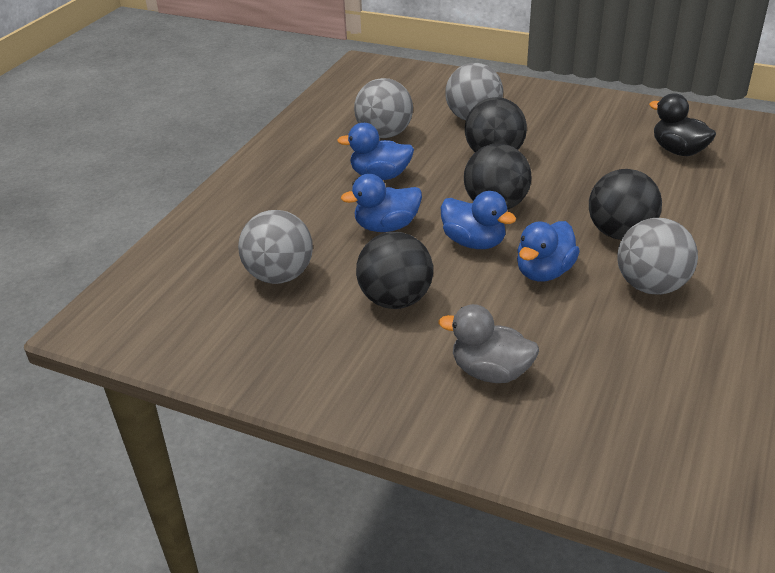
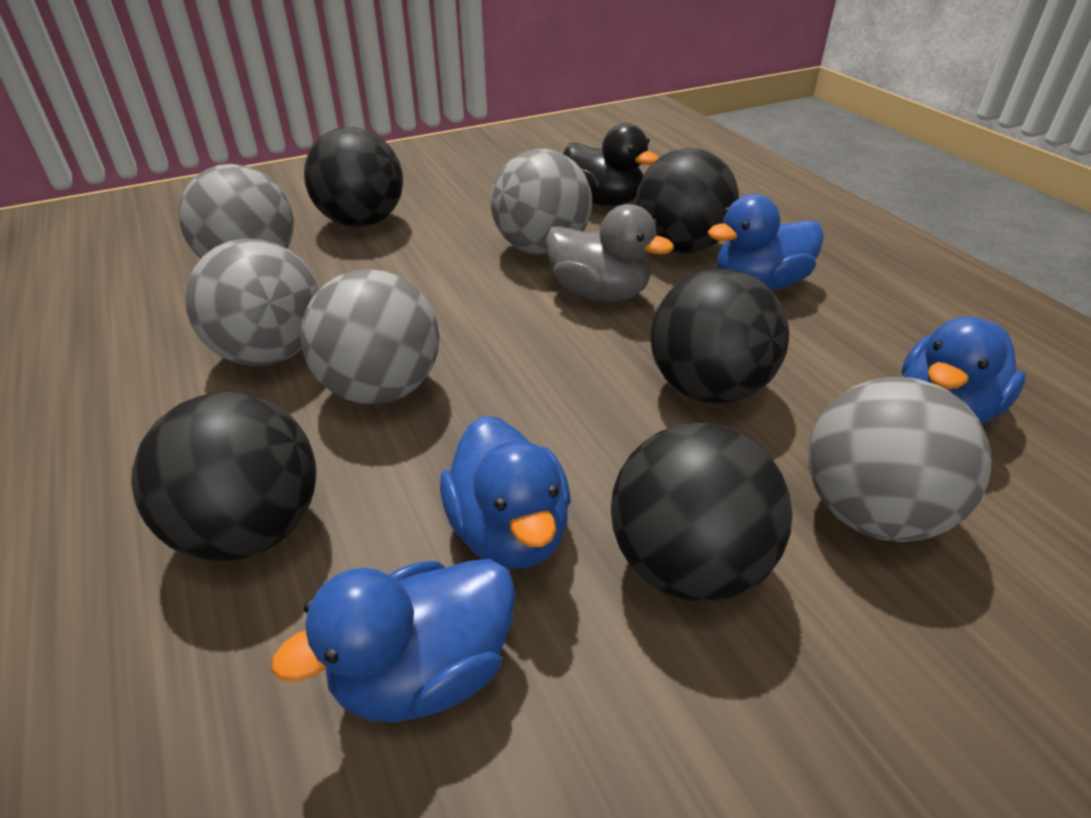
black ball: 4 -> 5
grey ball: 4 -> 5

